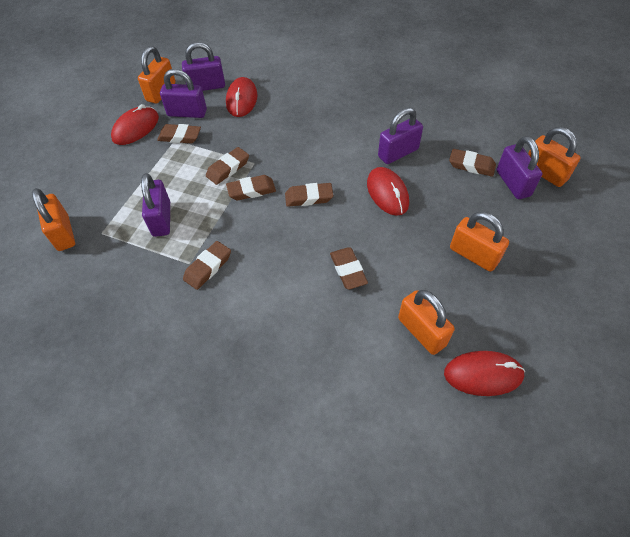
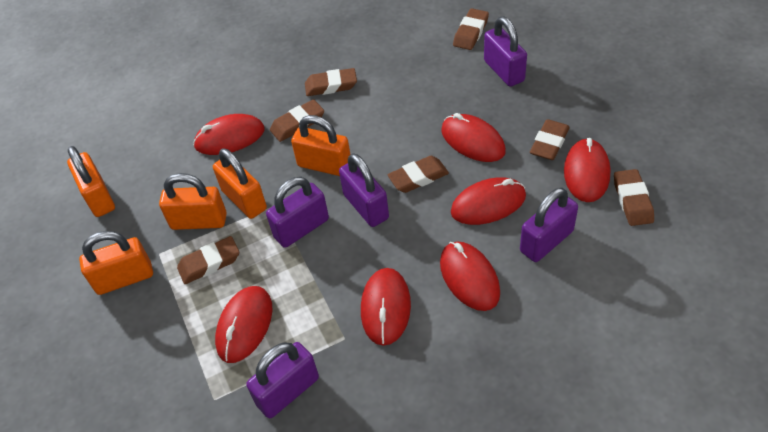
red mouse: 4 -> 7

